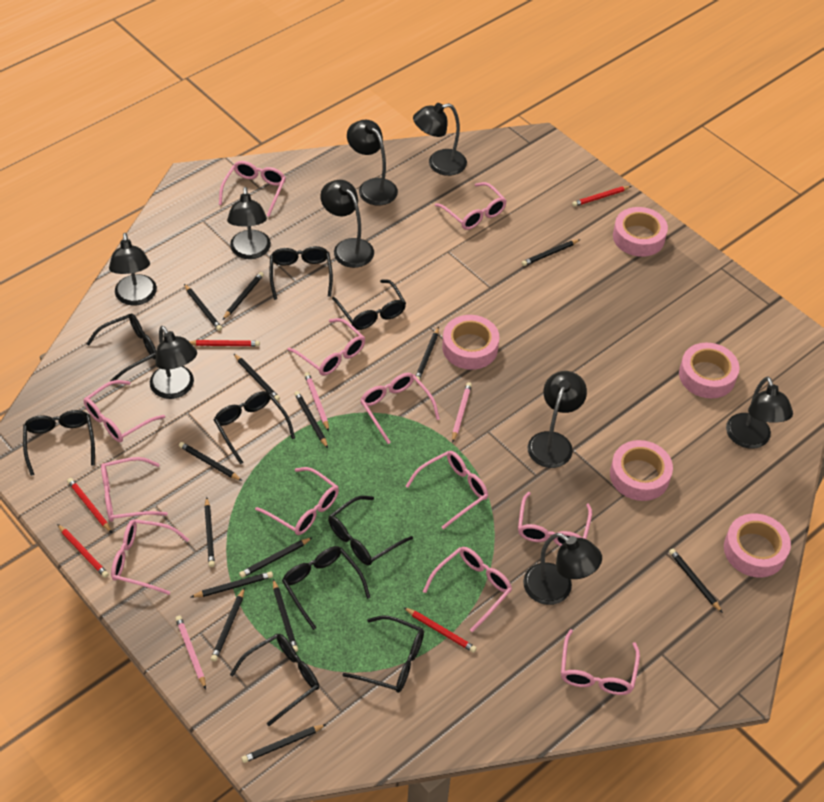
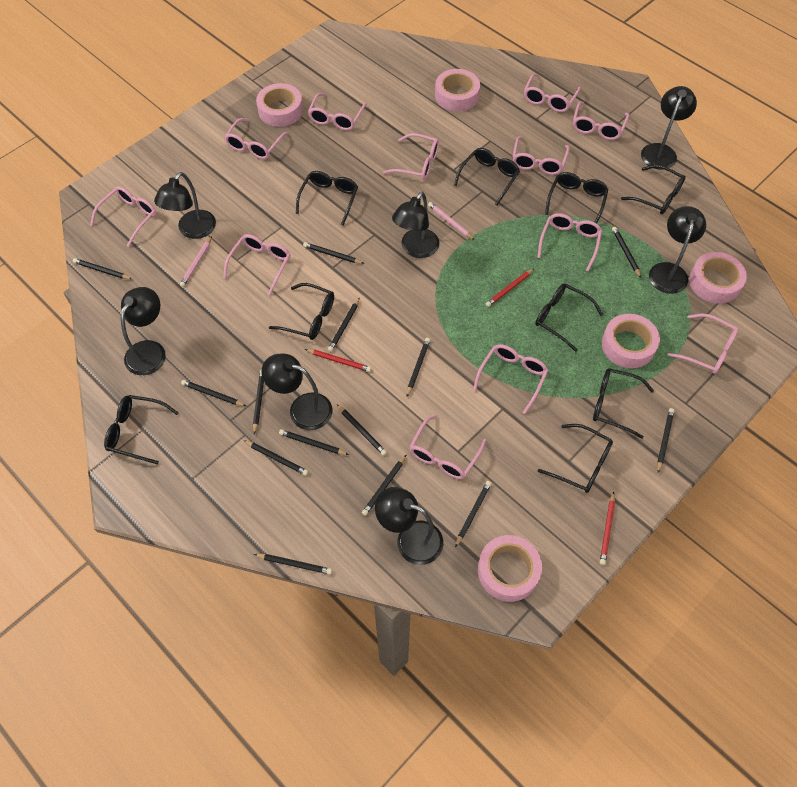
black lamp: 9 -> 7
pink pencil: 3 -> 2
red pencil: 5 -> 3

